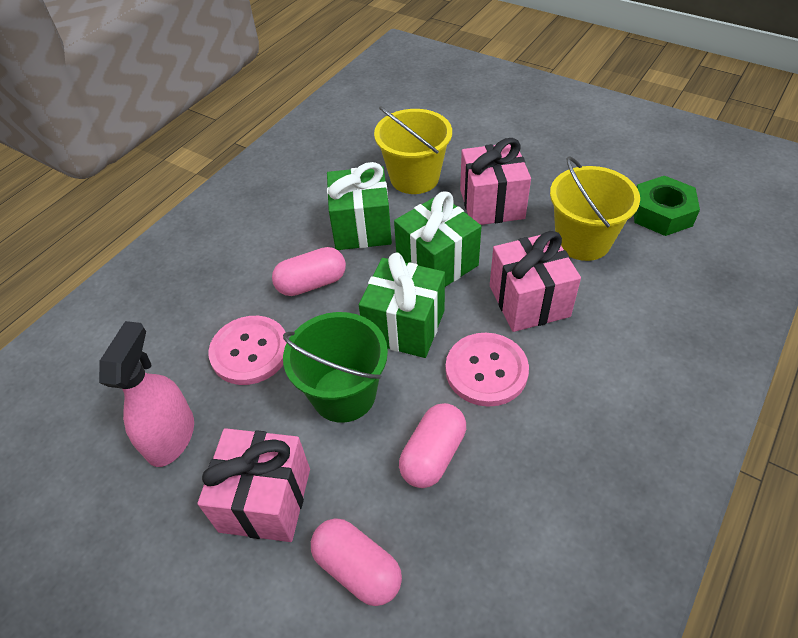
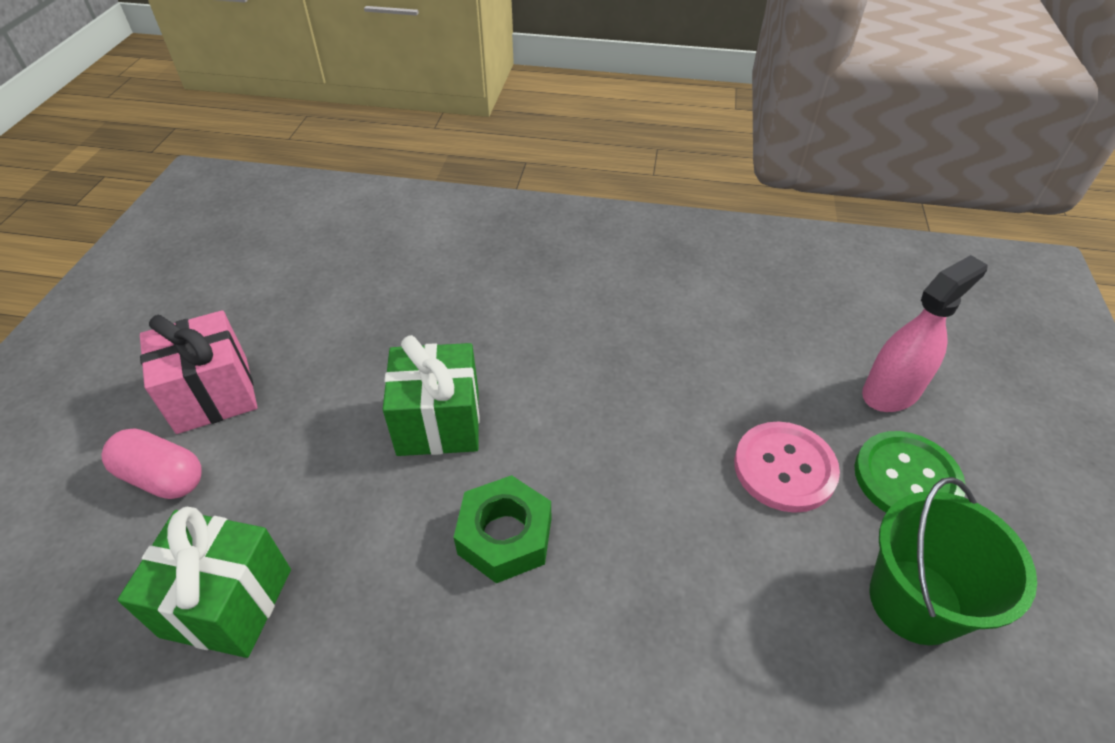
green button: 0 -> 1
green gift: 3 -> 2
pink button: 2 -> 1
pink capsule: 3 -> 1
pink gift: 3 -> 1
yellow bucket: 2 -> 0

